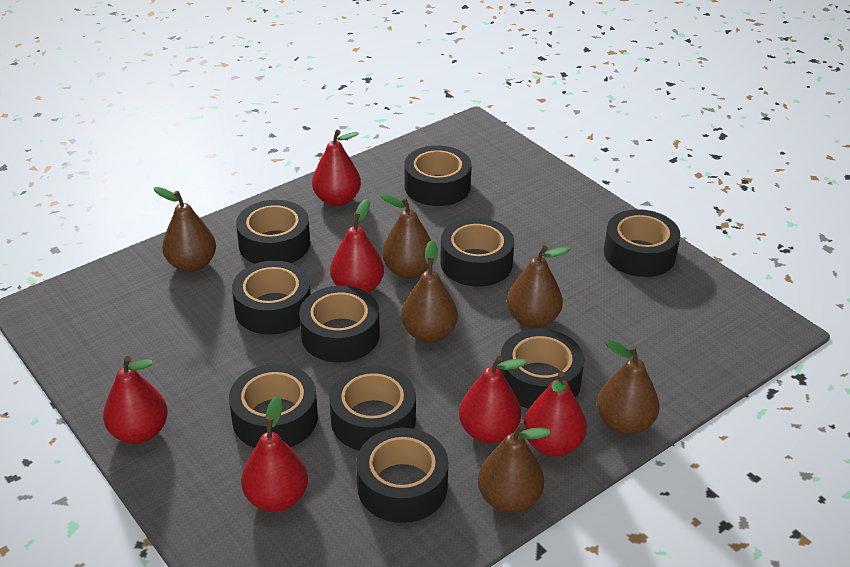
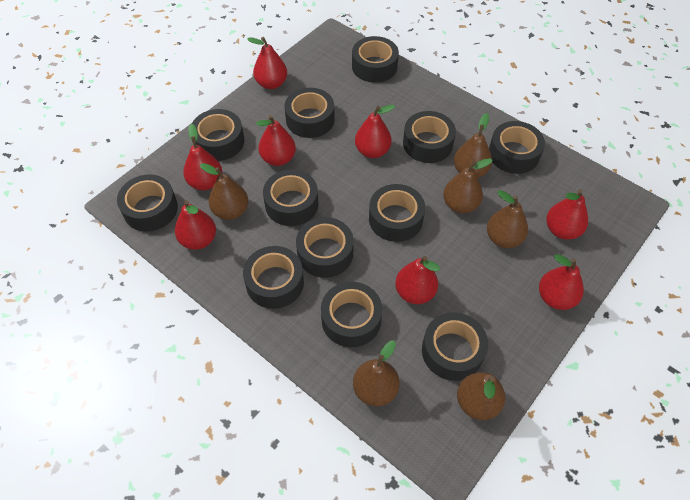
black tape: 10 -> 12
red pear: 6 -> 8

